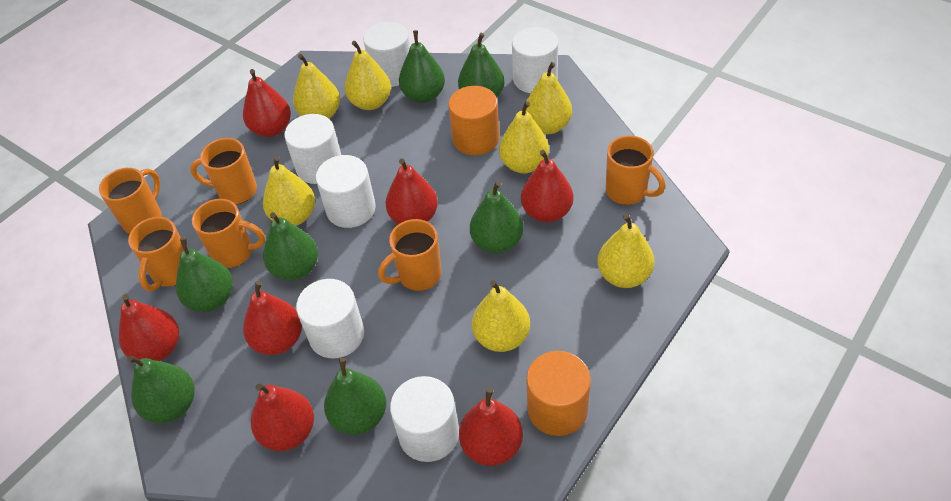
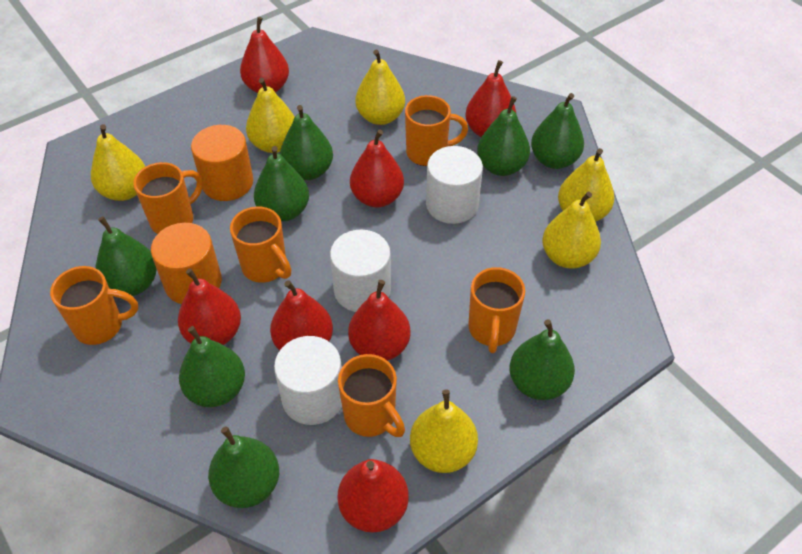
green pear: 7 -> 8
white cylinder: 6 -> 3
yellow pear: 7 -> 6

